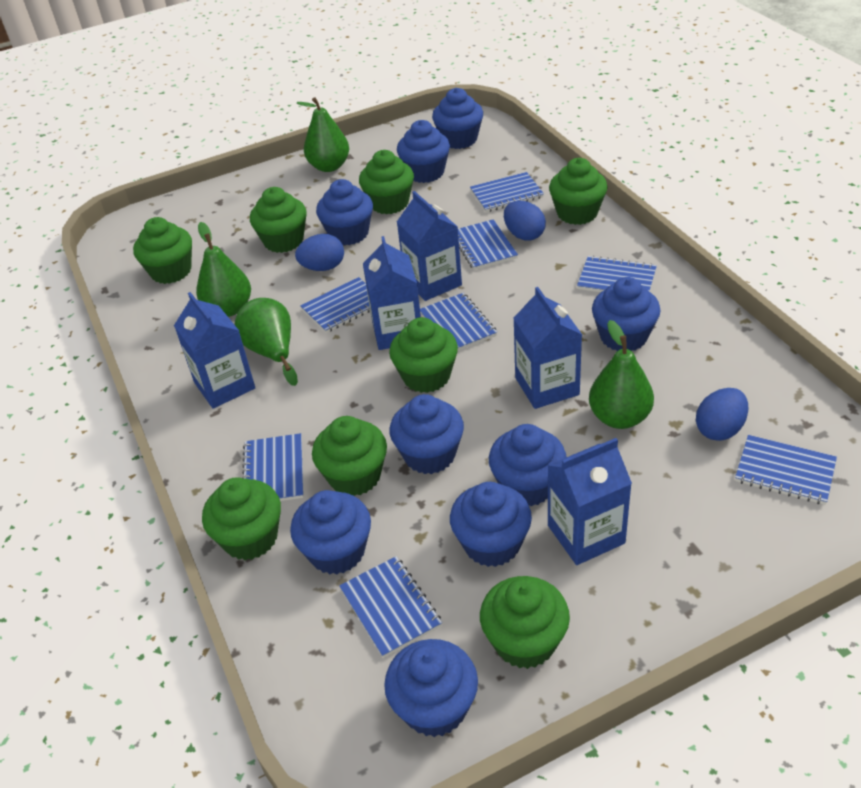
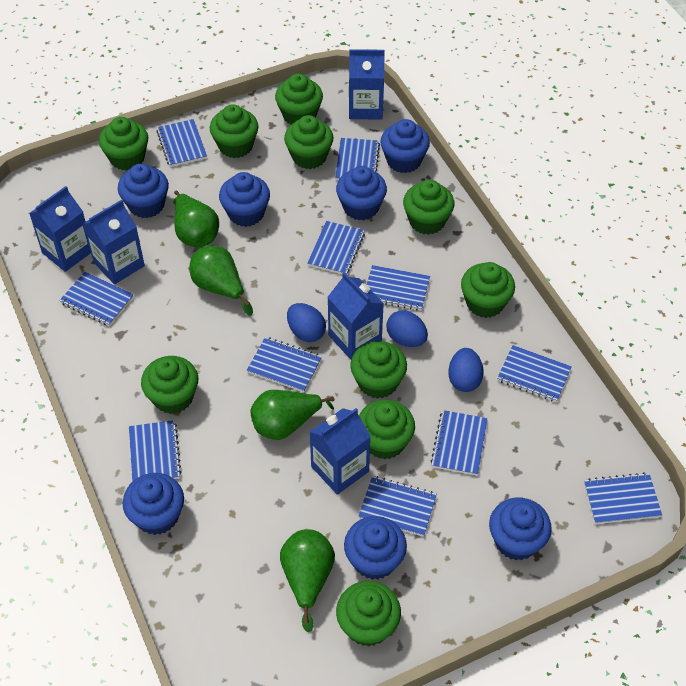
blue cupcake: 9 -> 7
blue notebook: 8 -> 11
green cupcake: 8 -> 10

